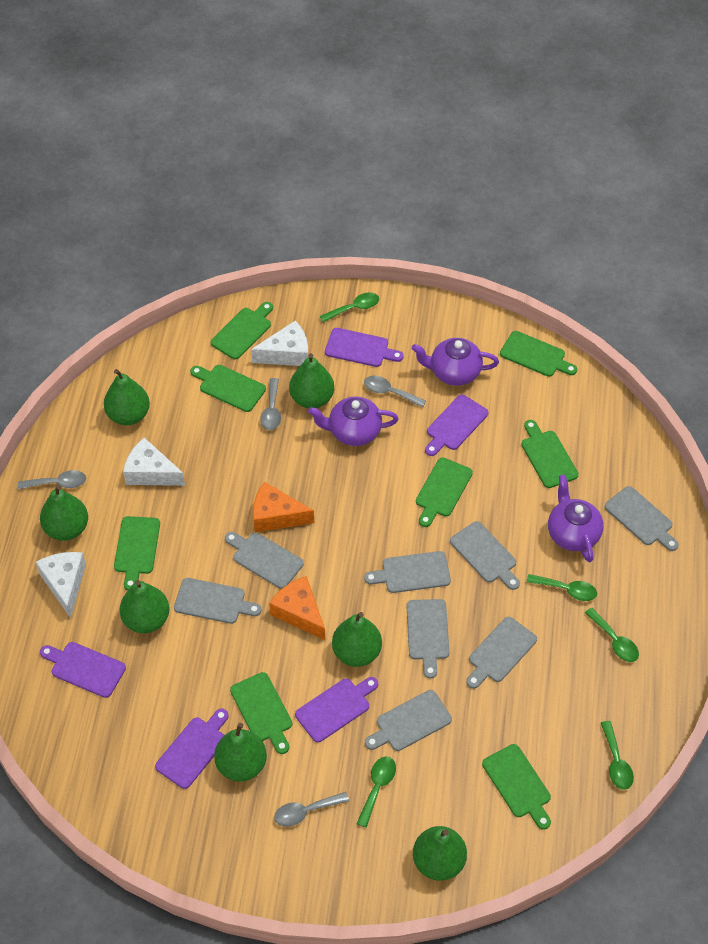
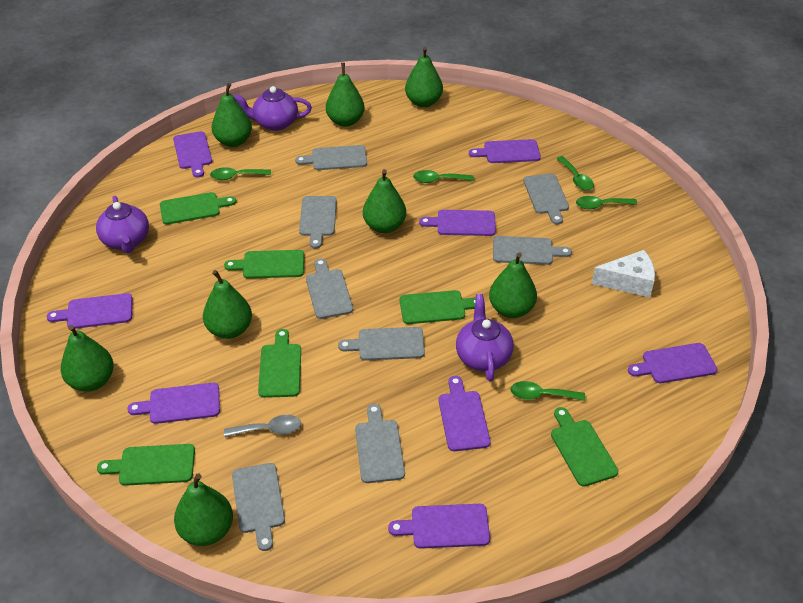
green cutting board: 8 -> 6
green pear: 7 -> 8
grey spoon: 4 -> 1
orange cheese: 2 -> 0
purple cutting board: 5 -> 8
white cheese: 3 -> 1

